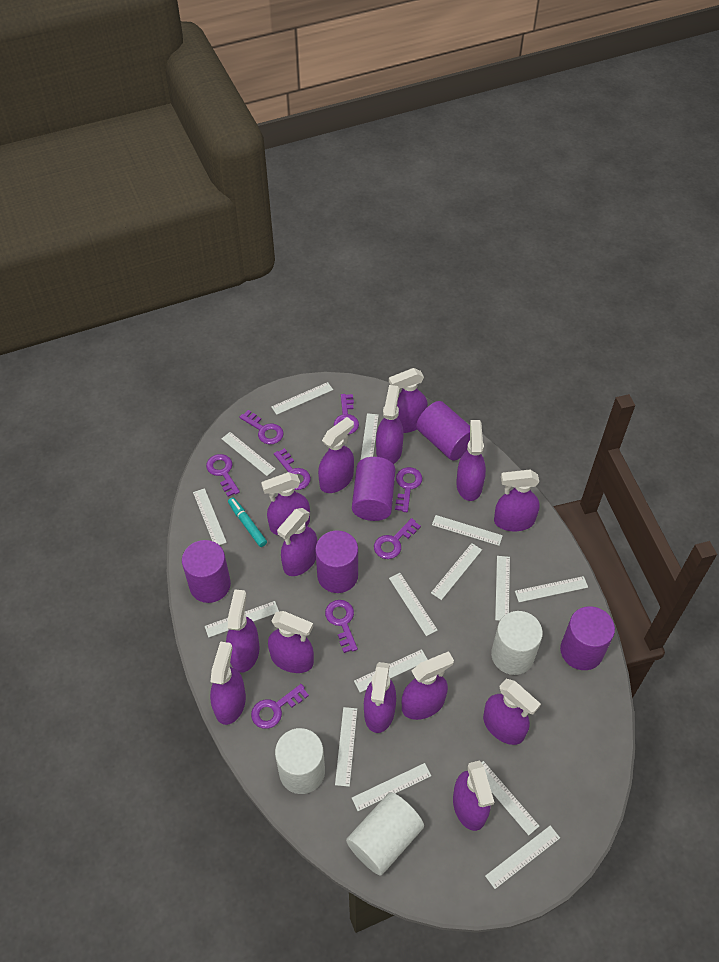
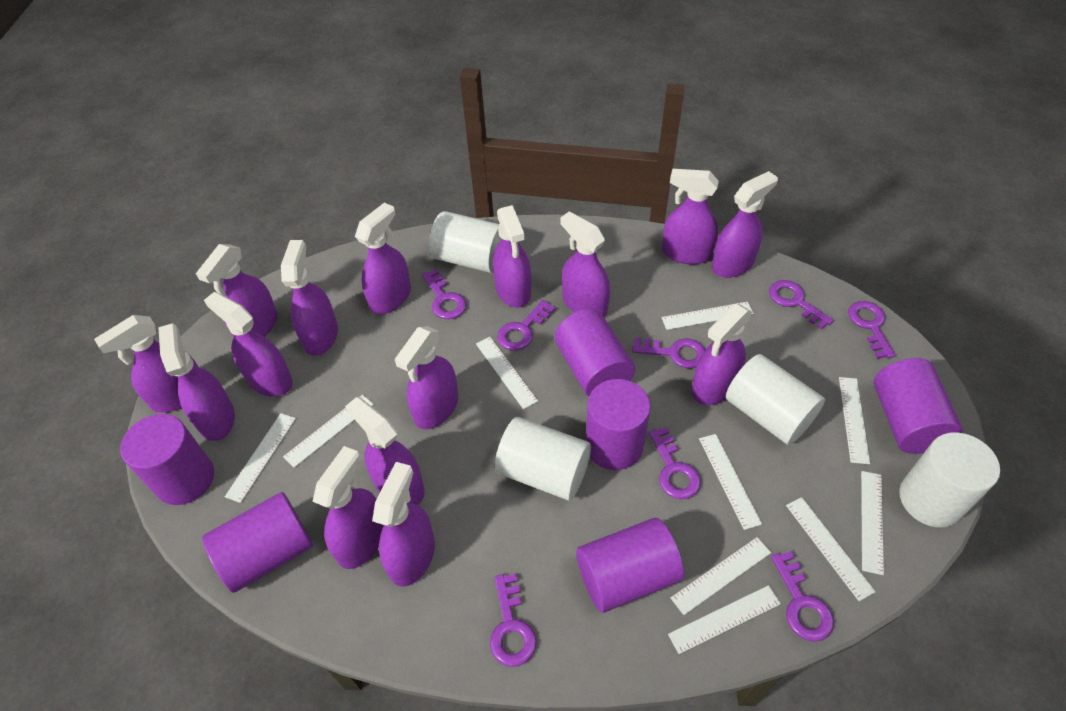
purple cylinder: 5 -> 6
purple spray bottle: 14 -> 15
turquoise marker: 1 -> 0
white cylinder: 3 -> 4
white ruler: 15 -> 10

